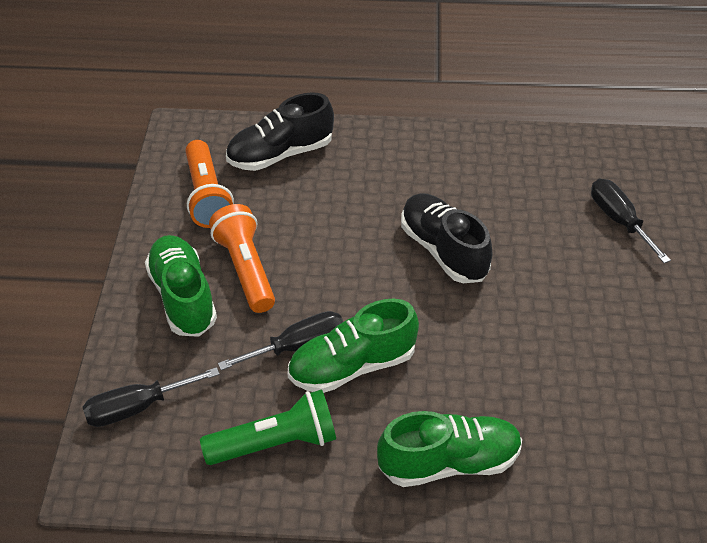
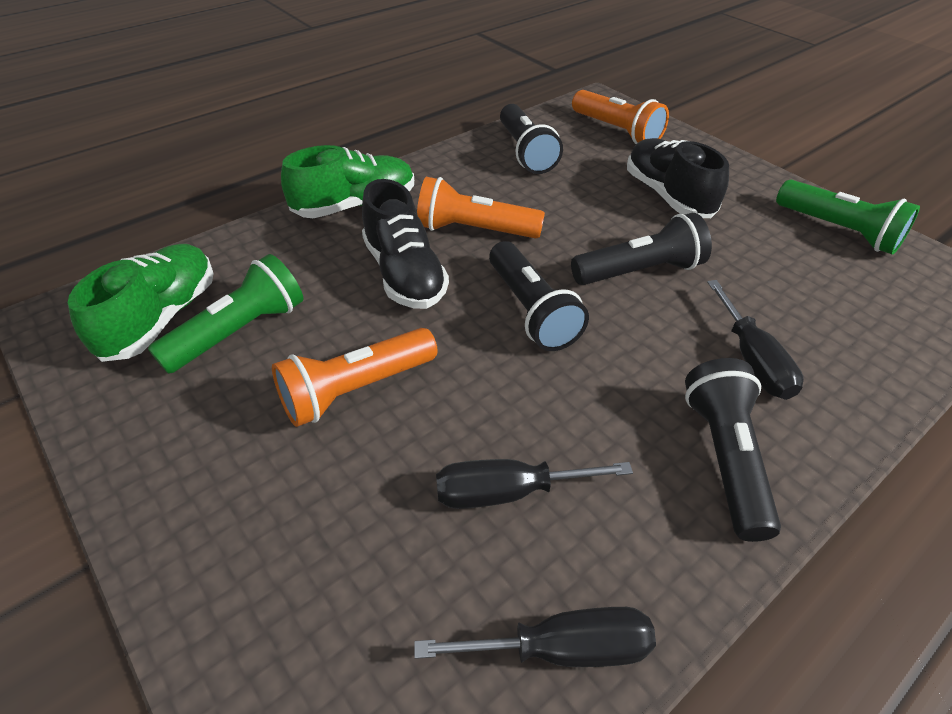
black flashlight: 0 -> 4
green flashlight: 1 -> 2
green shoe: 3 -> 2
orange flashlight: 2 -> 3

